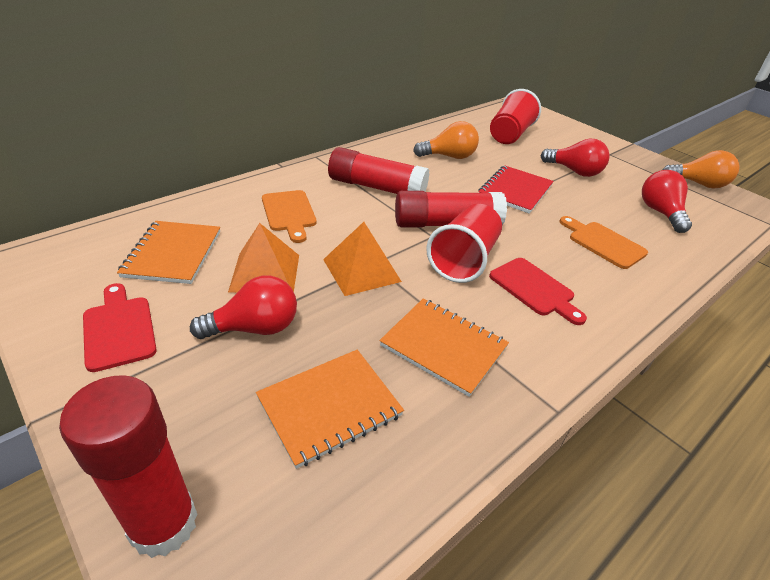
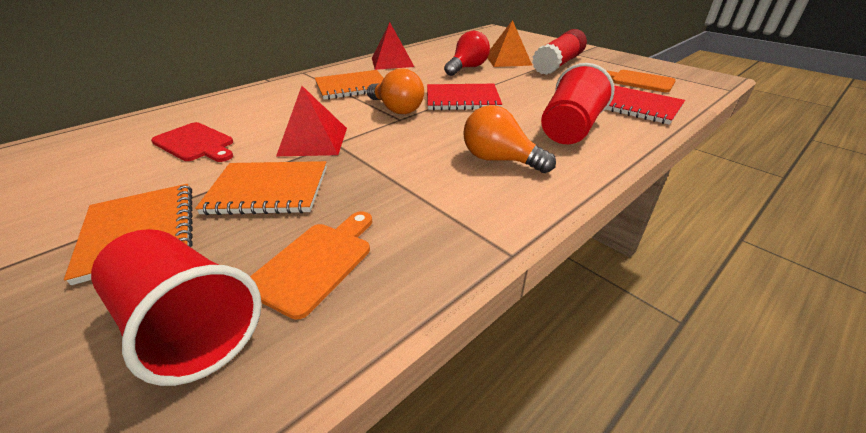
orange pyramid: 2 -> 1
red cutting board: 2 -> 1
red glue stick: 3 -> 1
red light bulb: 3 -> 1
red notebook: 1 -> 2
red pyramid: 0 -> 2

